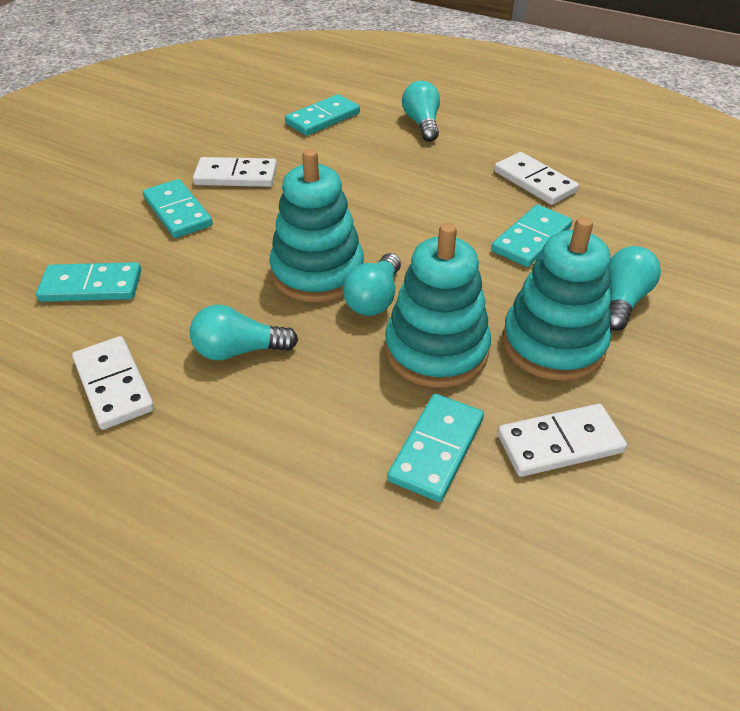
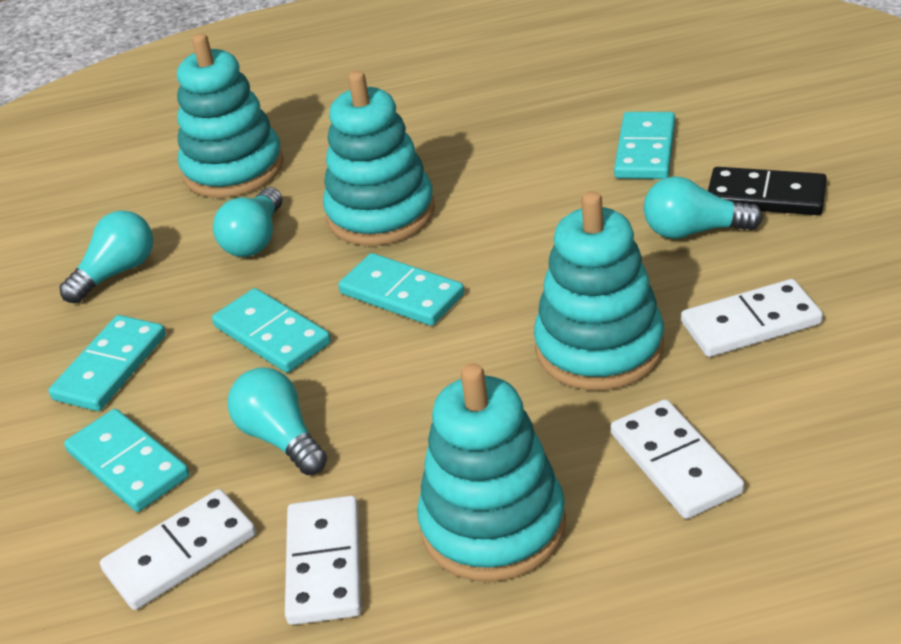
black domino: 0 -> 1
turquoise stacking toy: 3 -> 4

